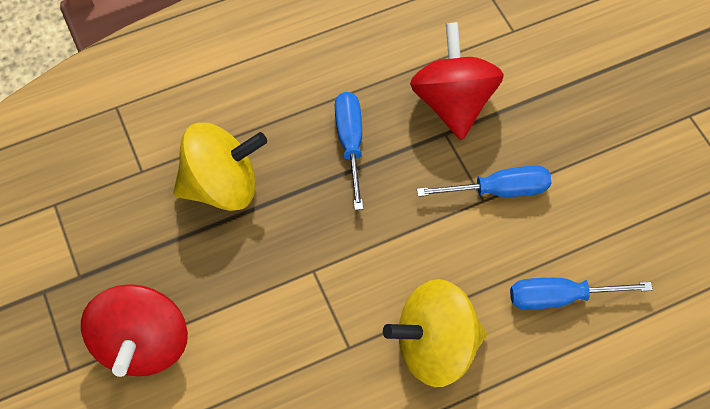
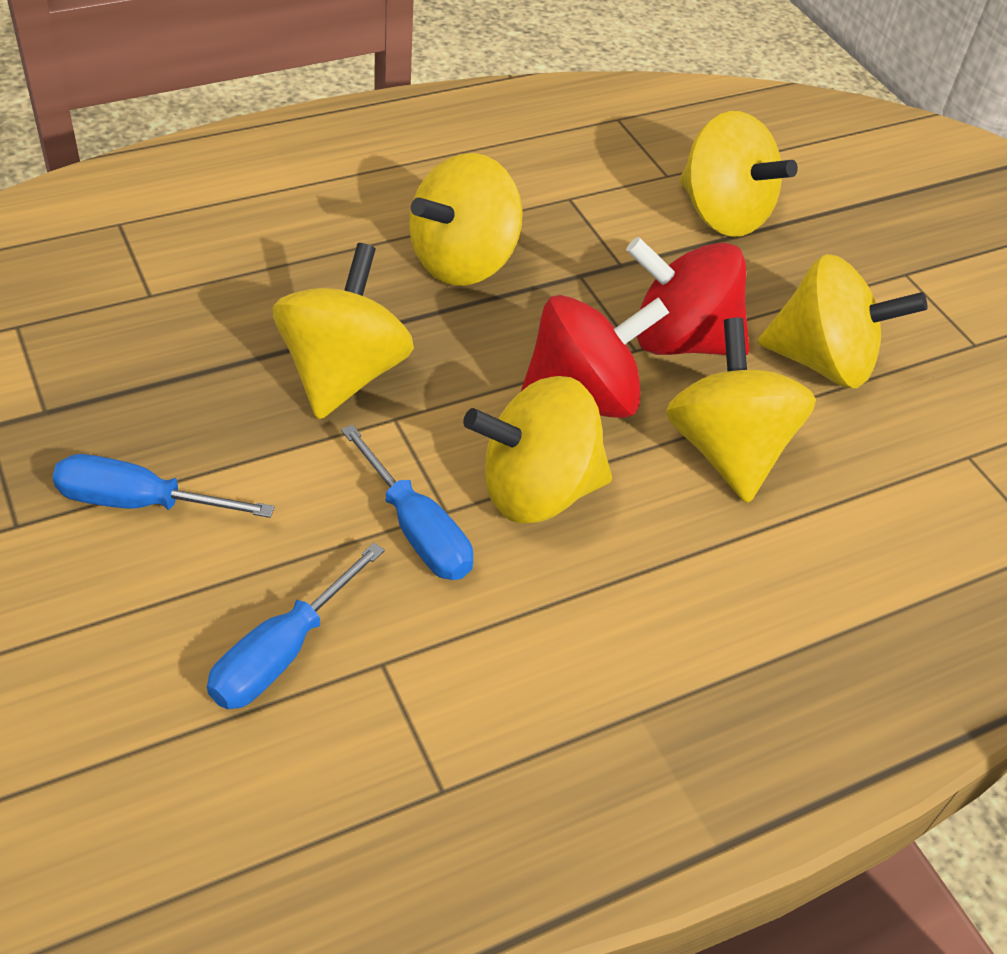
yellow spinning top: 2 -> 6

